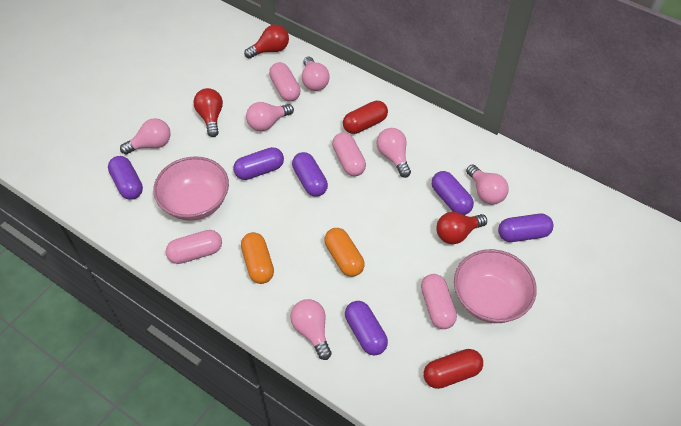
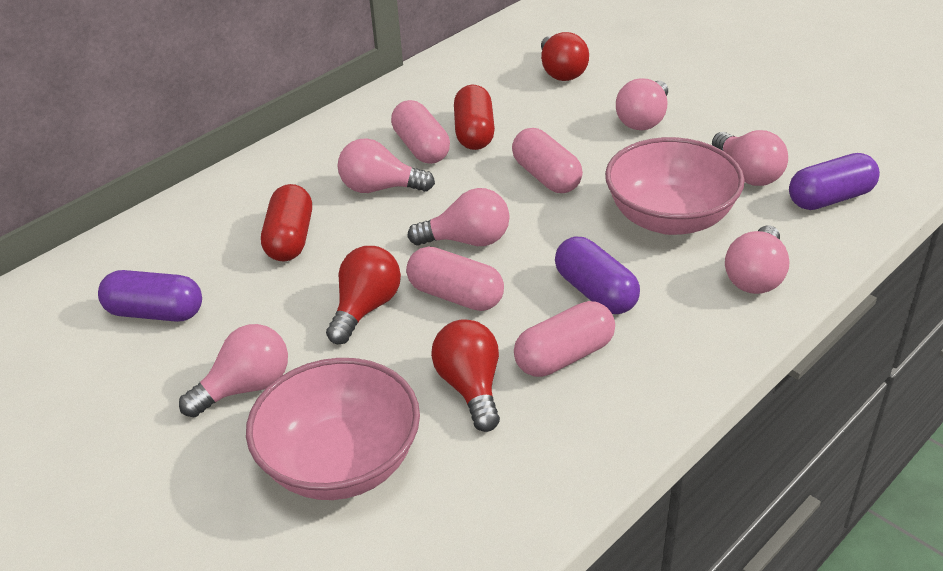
orange capsule: 2 -> 0
purple capsule: 6 -> 3

